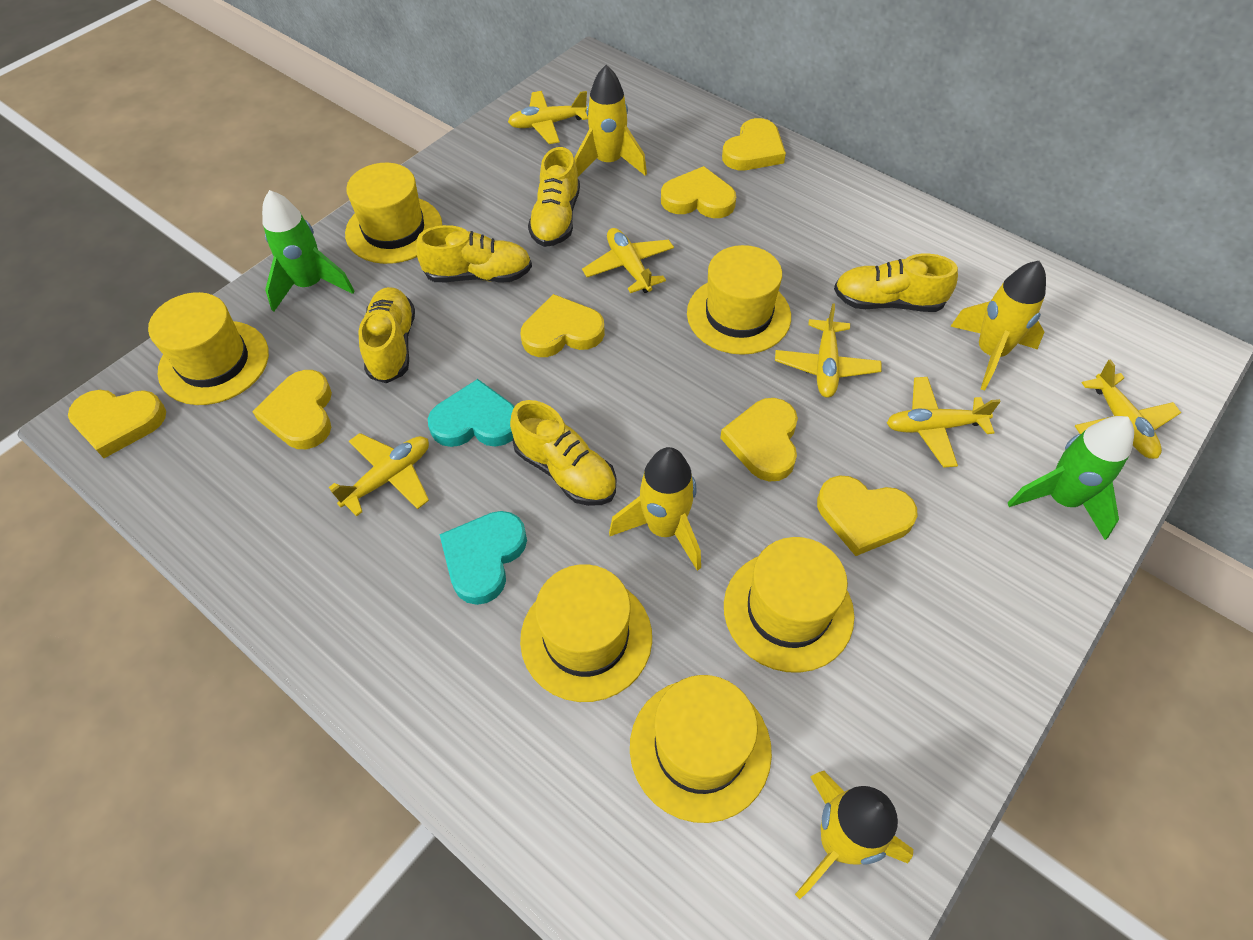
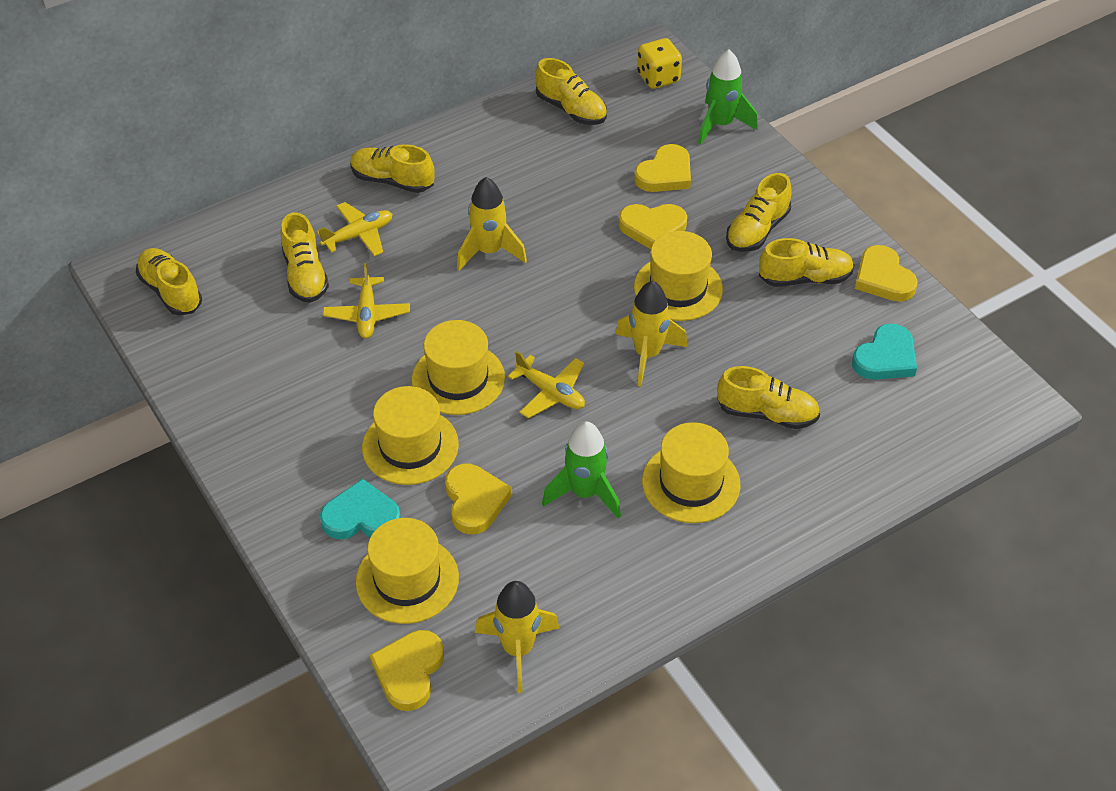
yellow dice: 0 -> 1
yellow hat: 6 -> 5
yellow heart: 7 -> 5
yellow plane: 6 -> 3
yellow rocket: 4 -> 3
yellow shoe: 5 -> 7

